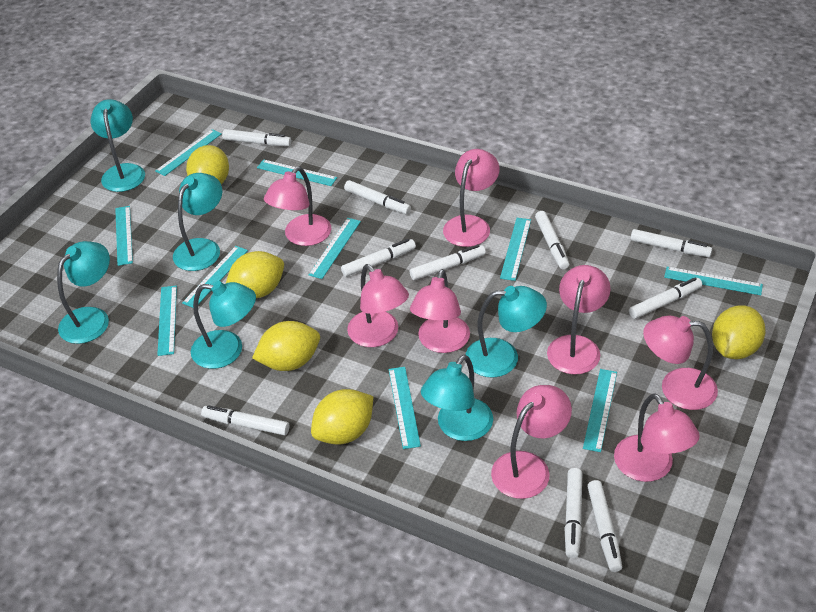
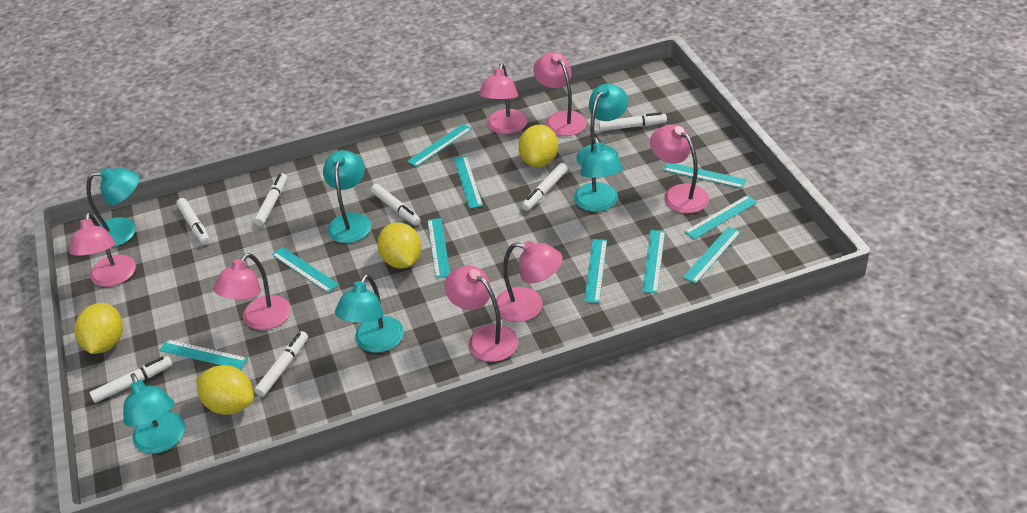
pink lamp: 8 -> 7
white marker: 10 -> 7
yellow lemon: 5 -> 4

